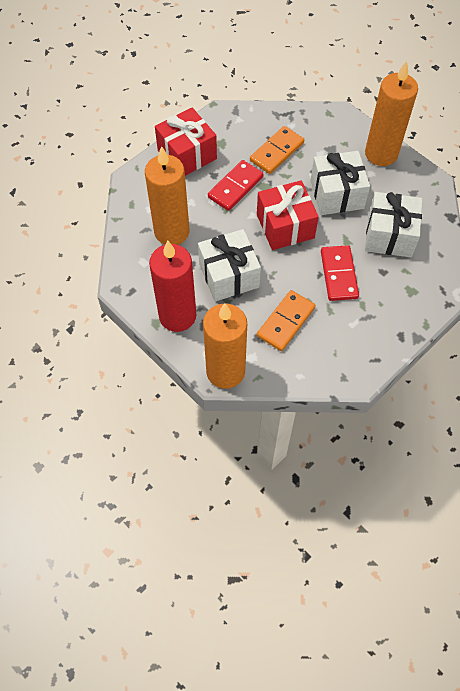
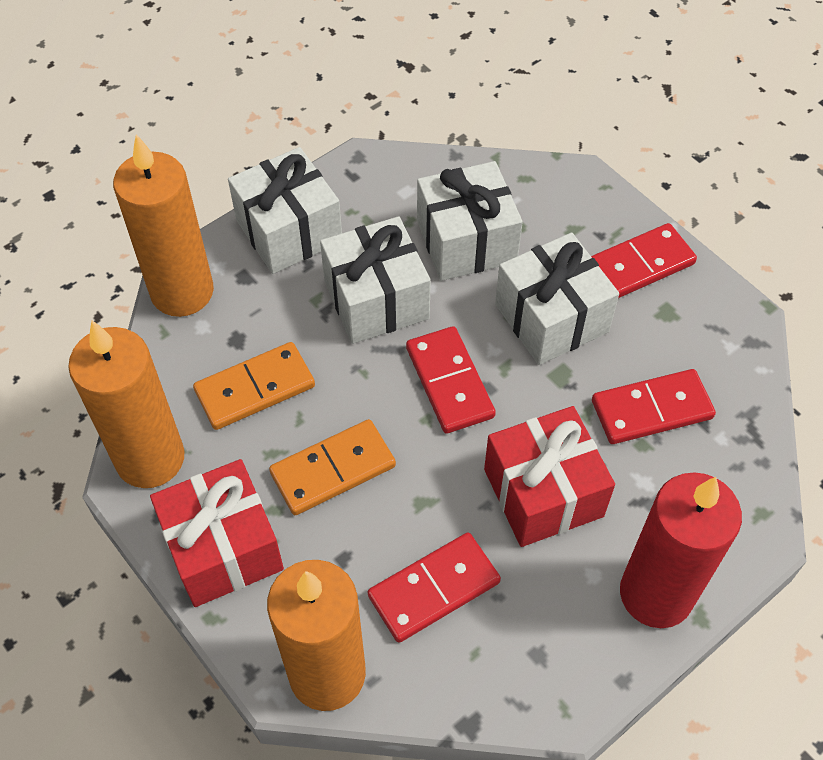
red domino: 2 -> 4
white gift: 3 -> 4

